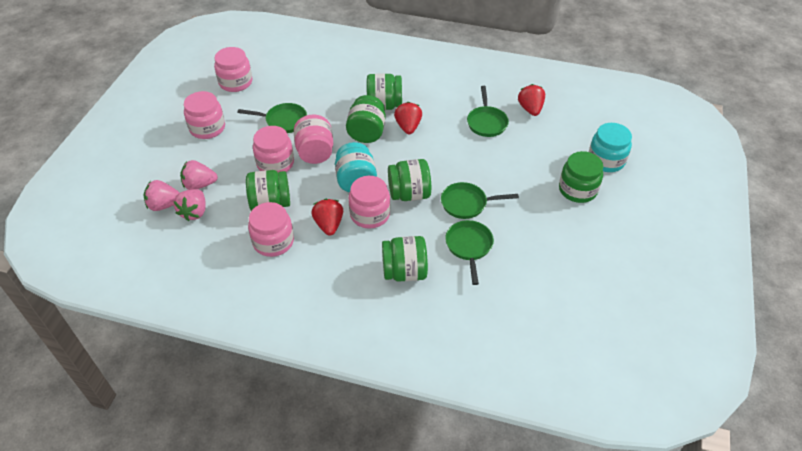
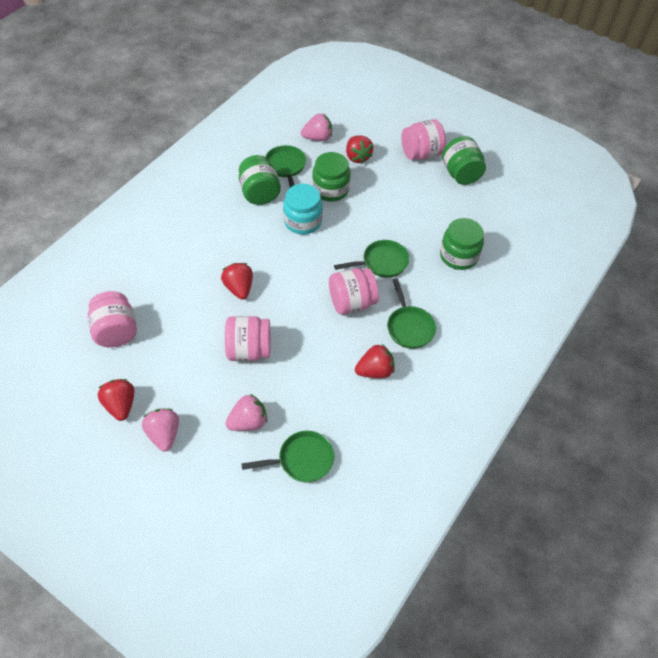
green jar: 6 -> 4
pink jar: 6 -> 4
red strawberry: 3 -> 4
turquoise jar: 2 -> 1

